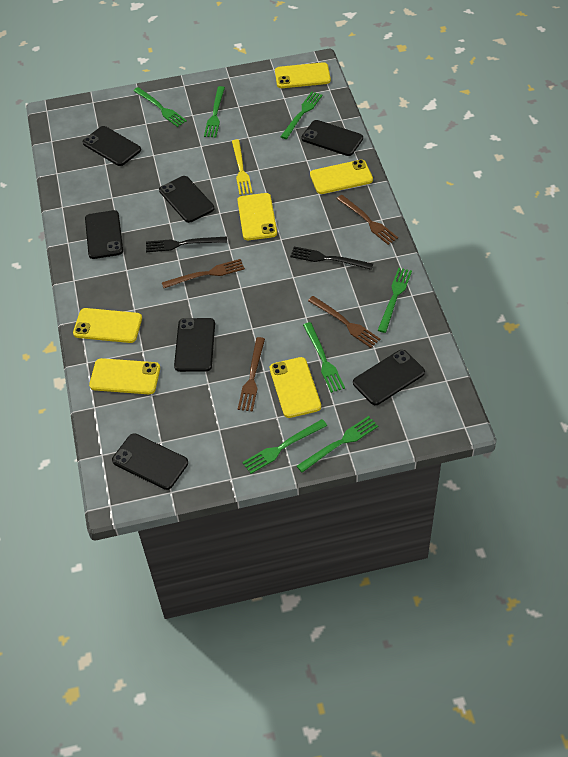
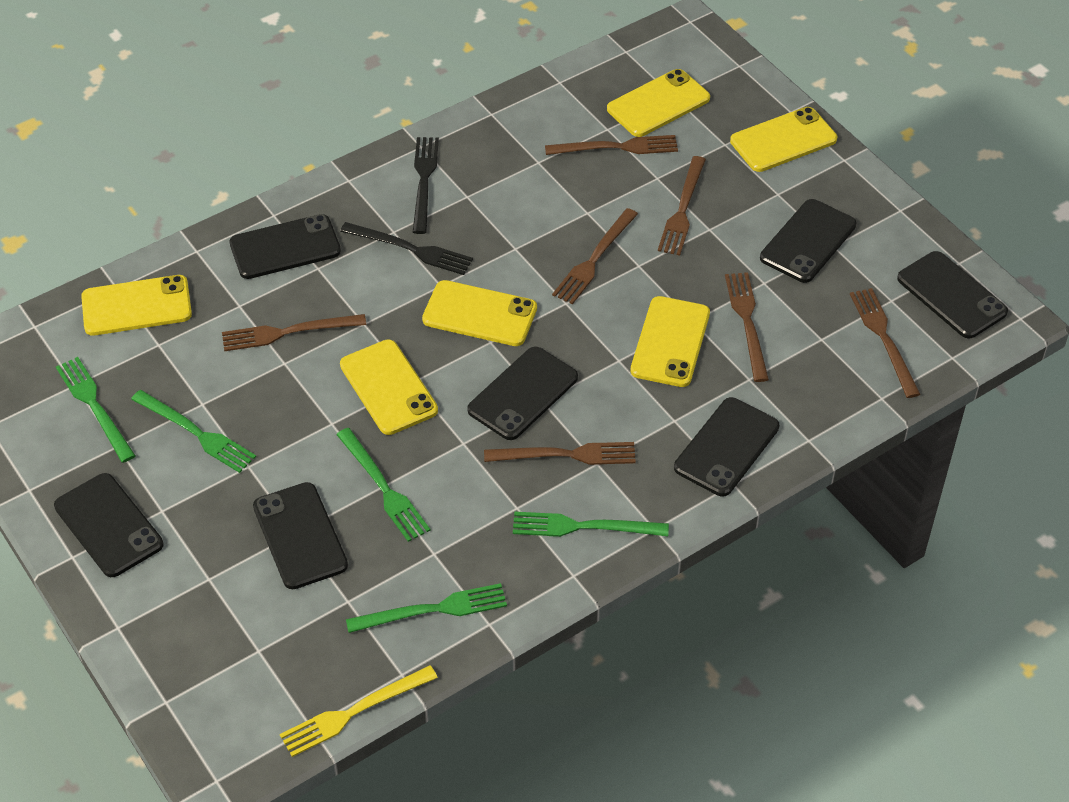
brown fork: 4 -> 7
green fork: 7 -> 5

